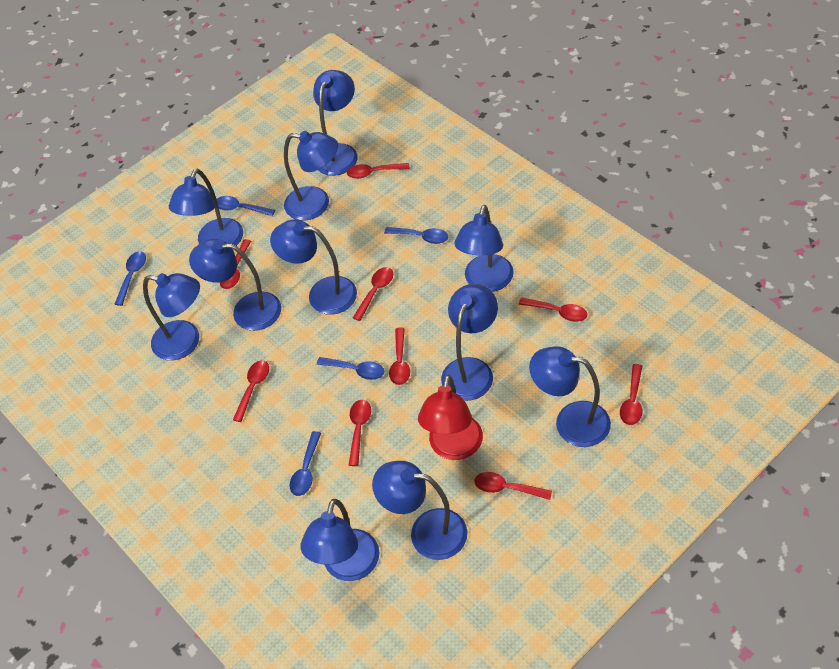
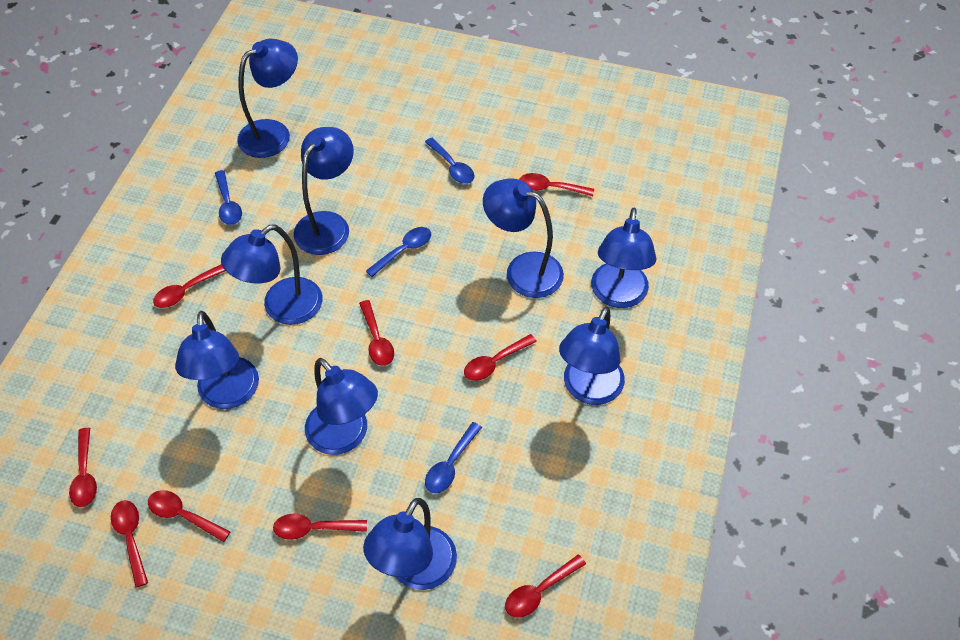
blue lamp: 11 -> 9
blue spoon: 5 -> 4
red lamp: 1 -> 0

